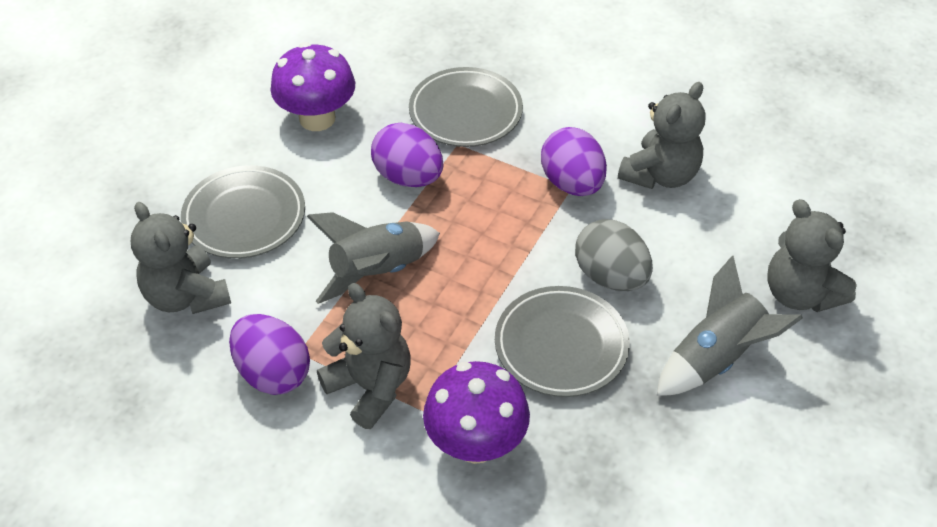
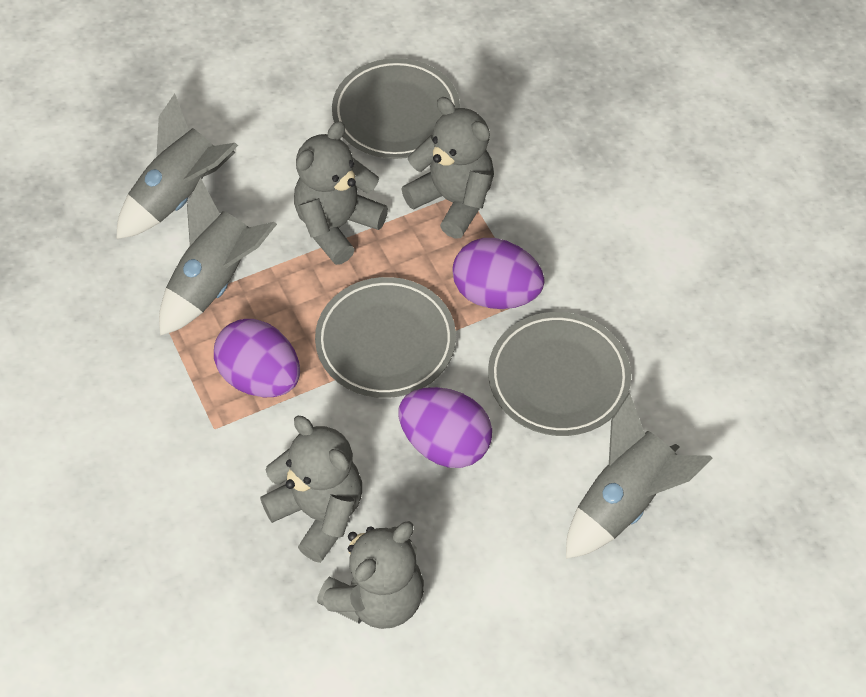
grey egg: 1 -> 0
grey rocket: 2 -> 3
purple mushroom: 2 -> 0

